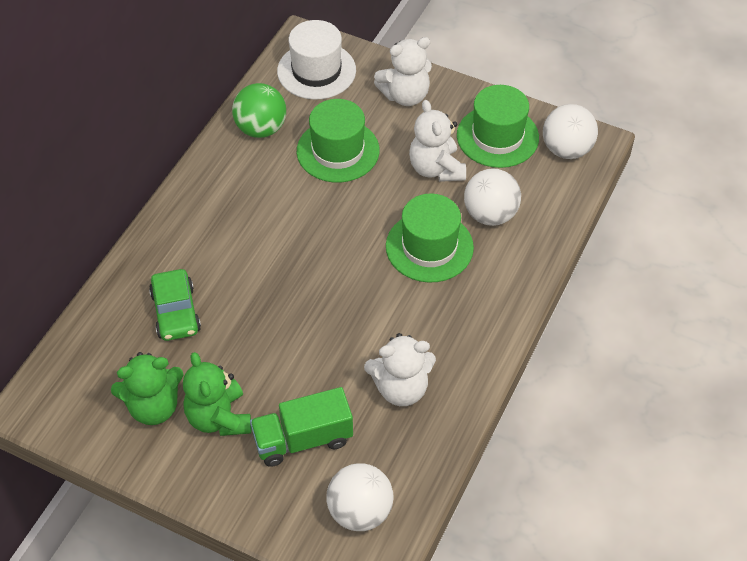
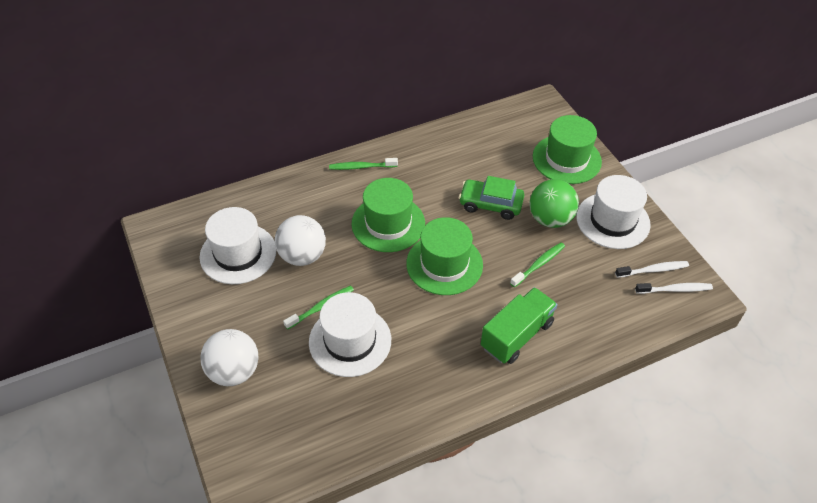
green teddy bear: 2 -> 0
green toothbrush: 0 -> 3
white ball: 3 -> 2
white hat: 1 -> 3
white teddy bear: 3 -> 0
white toothbrush: 0 -> 2

